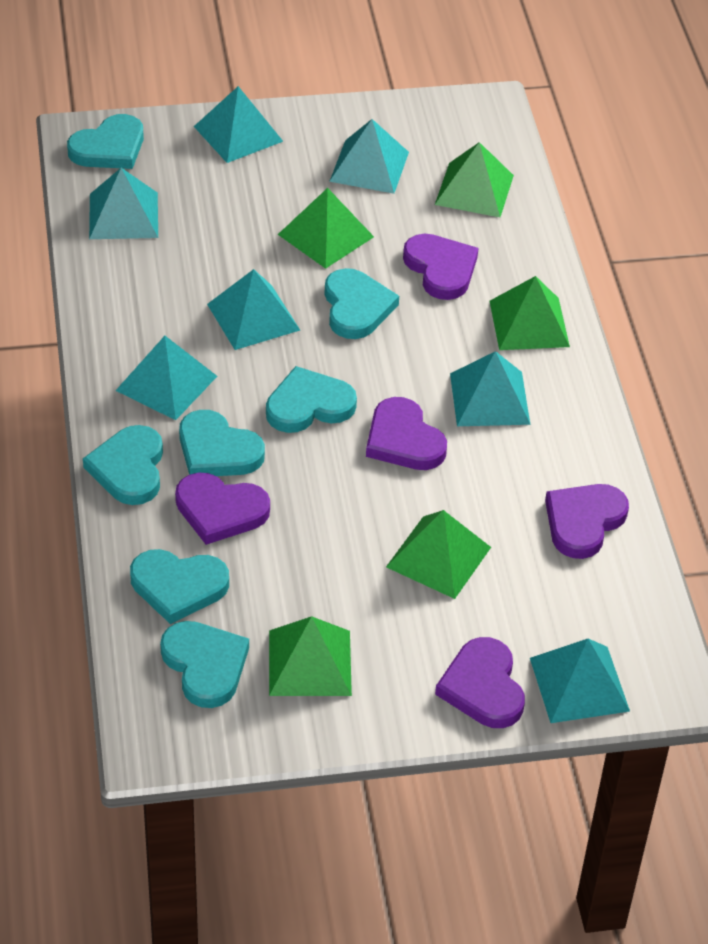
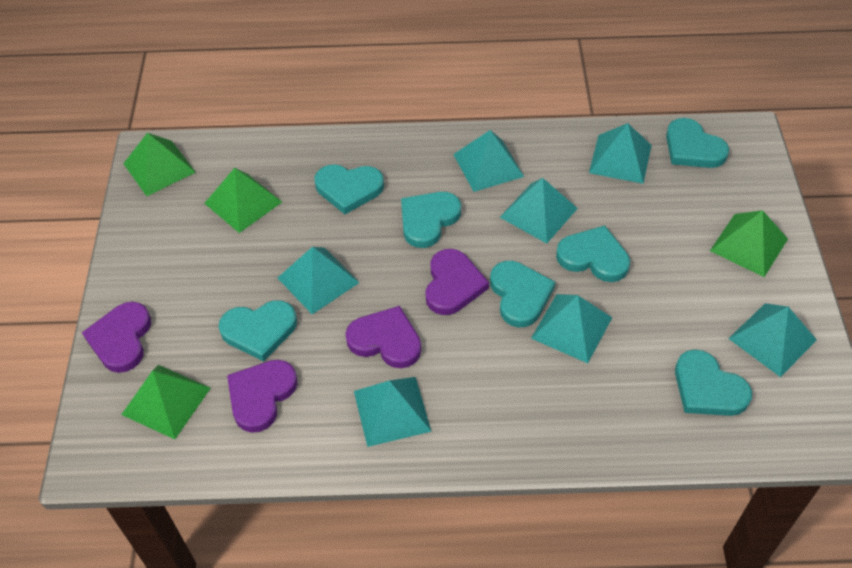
green pyramid: 5 -> 4
purple heart: 5 -> 4

